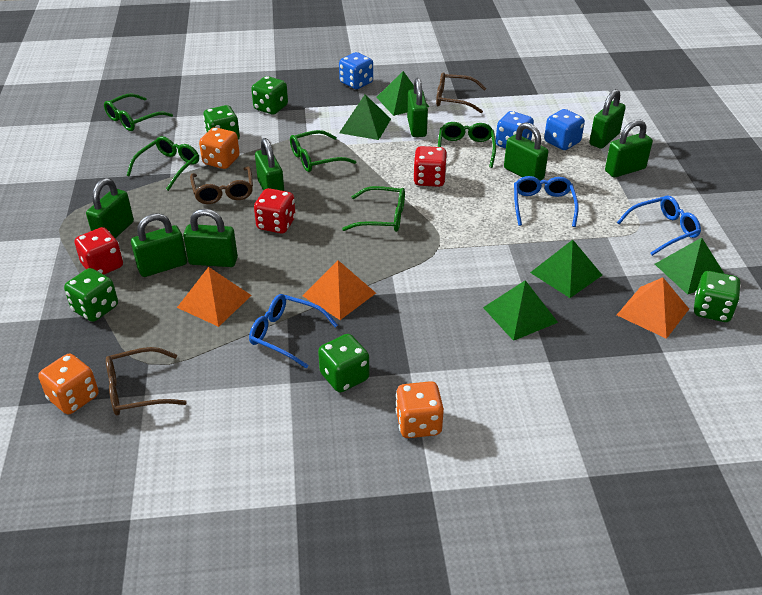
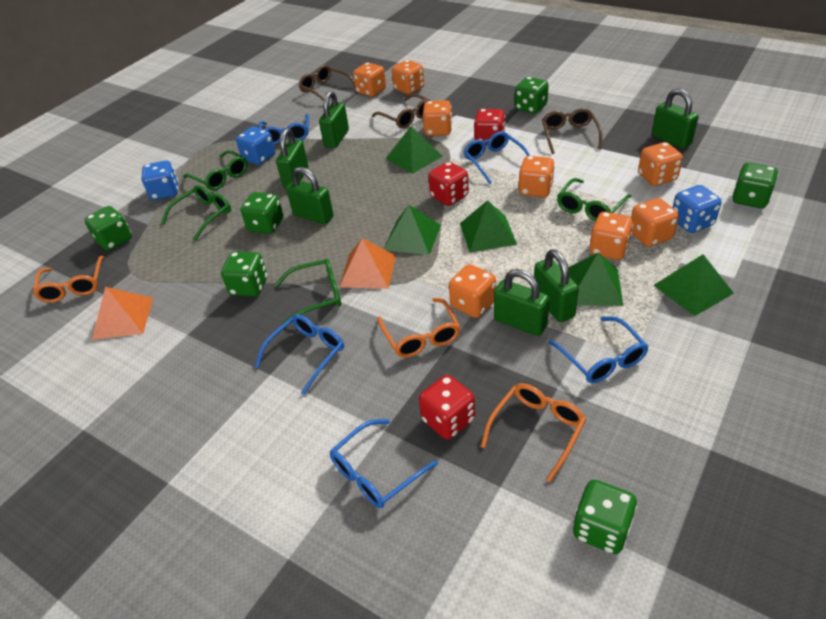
blue glasses: 3 -> 5
green dice: 5 -> 6
green glasses: 5 -> 4
green padlock: 8 -> 6
orange dice: 3 -> 8
orange glasses: 0 -> 3
orange pyramid: 3 -> 2

